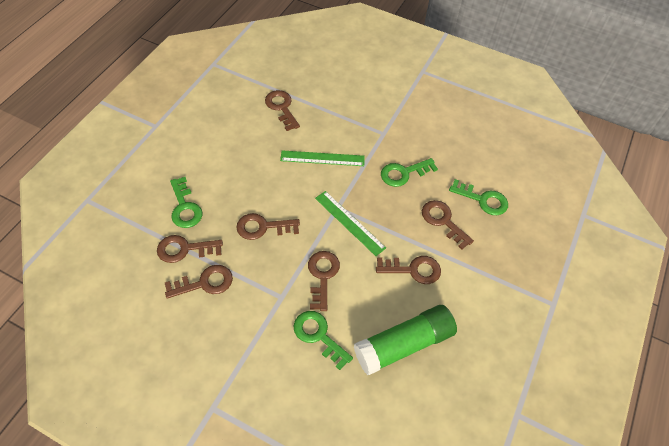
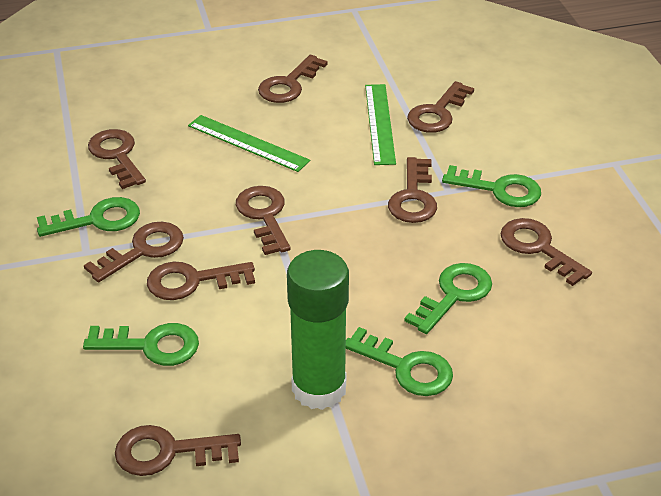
brown key: 7 -> 9
green key: 4 -> 5

